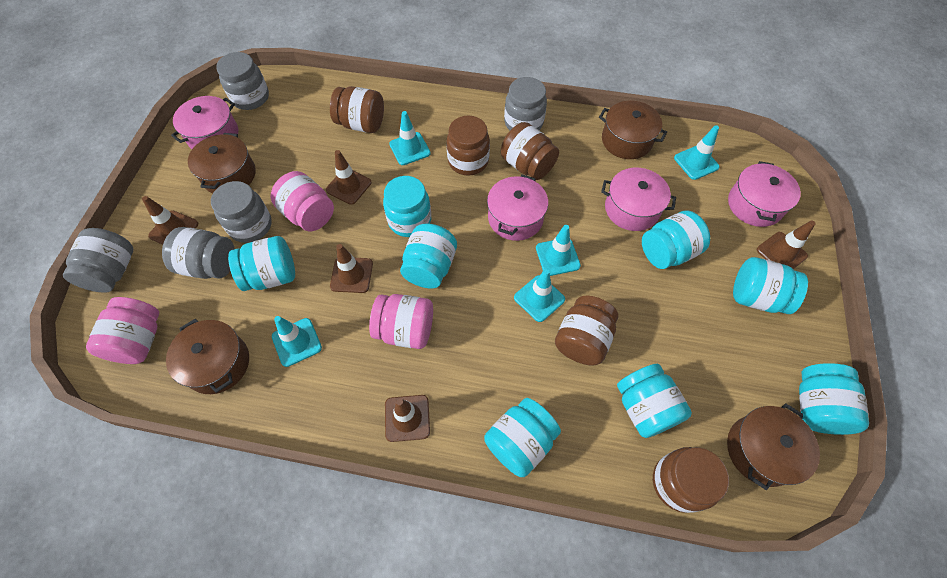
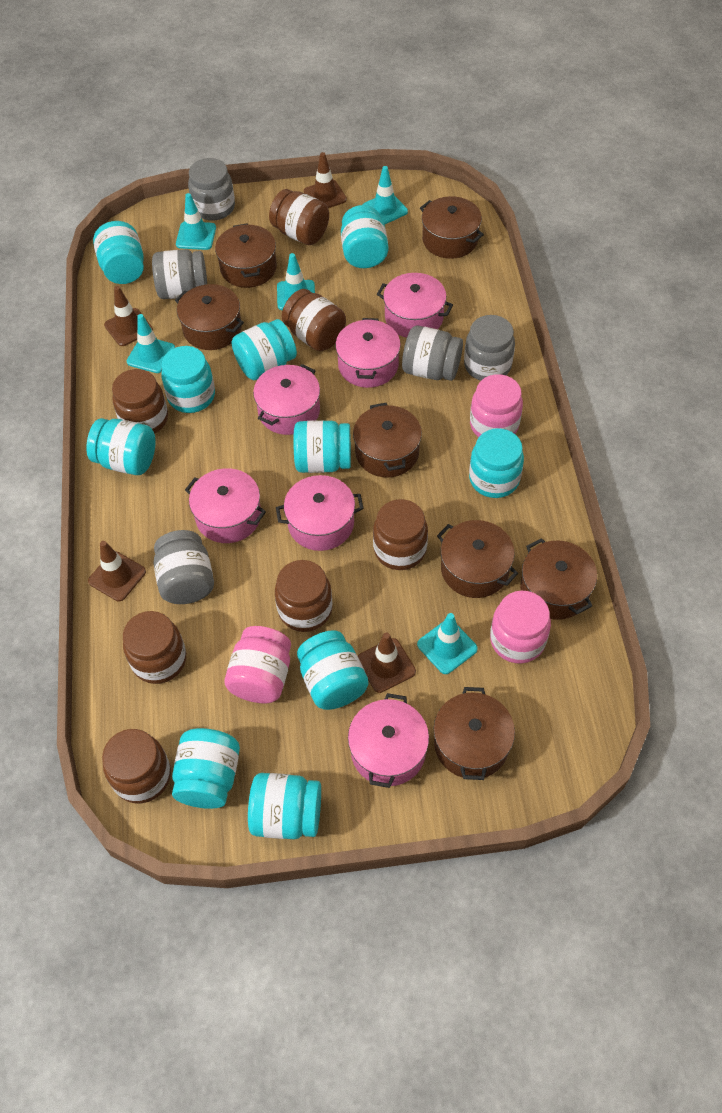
brown jar: 5 -> 7
brown pot: 4 -> 7
brown traffic cone: 5 -> 4
pink pot: 4 -> 6
turquoise jar: 8 -> 10

